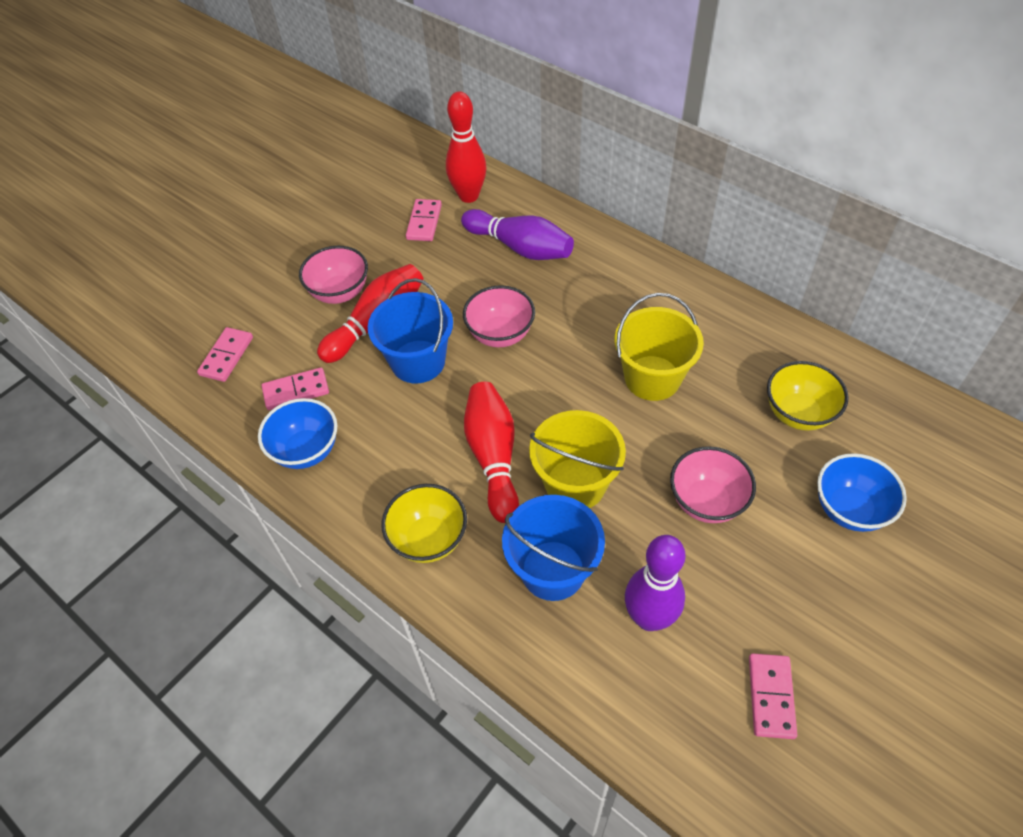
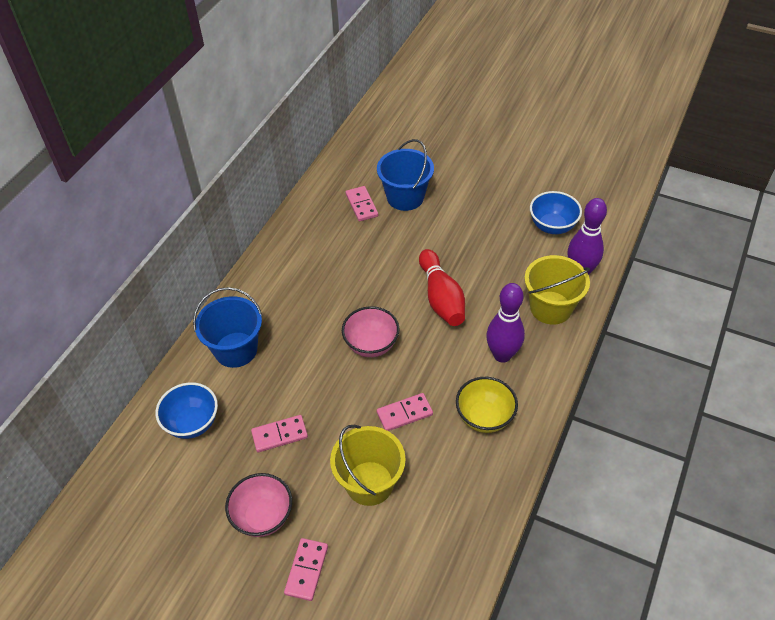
pink bowl: 3 -> 2
red bowling pin: 3 -> 1
yellow bowl: 2 -> 1

